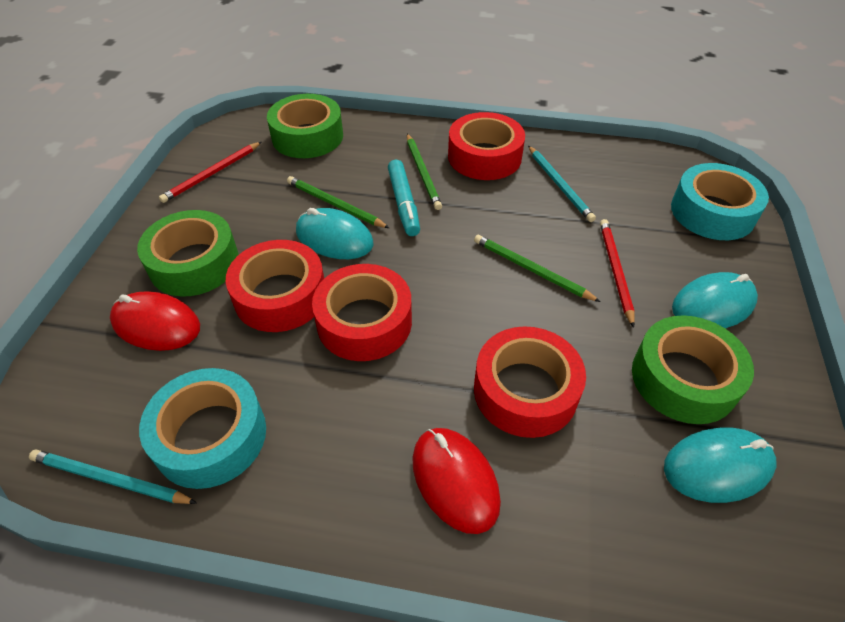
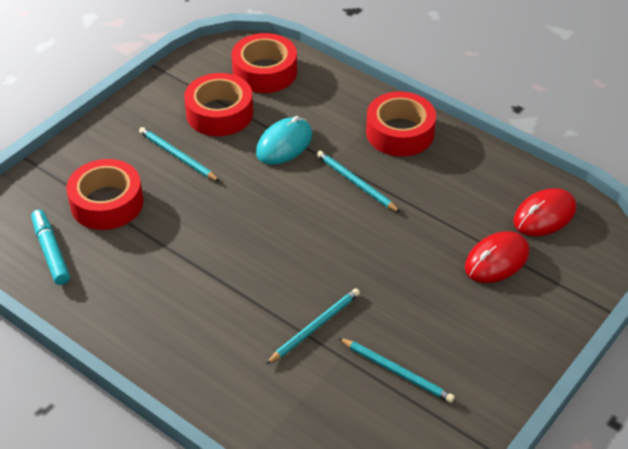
green pencil: 3 -> 0
green tape: 3 -> 0
red pencil: 2 -> 0
turquoise mouse: 3 -> 1
turquoise pencil: 2 -> 4
turquoise tape: 2 -> 0

